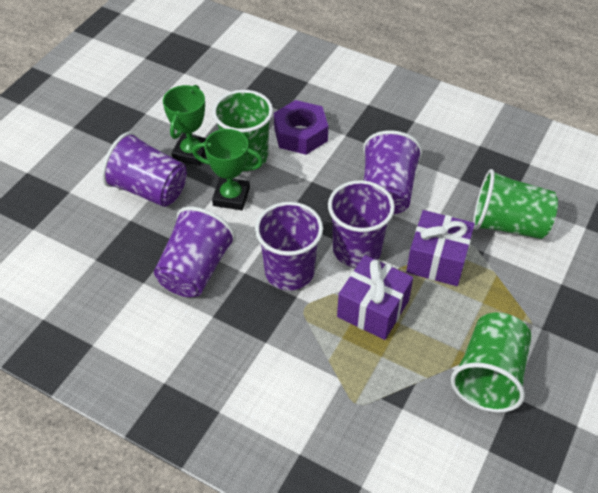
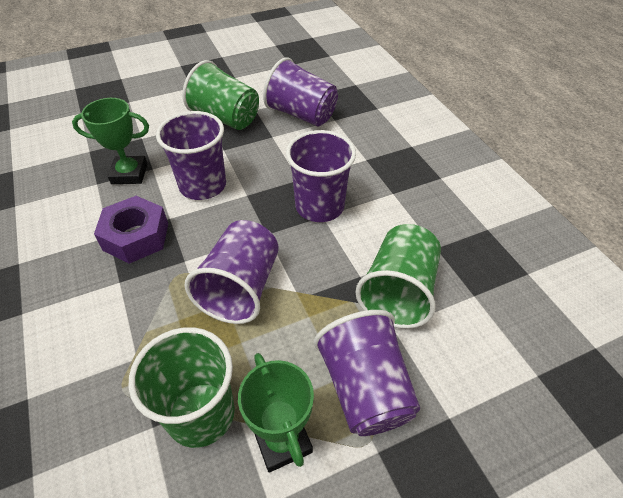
purple gift: 2 -> 0

